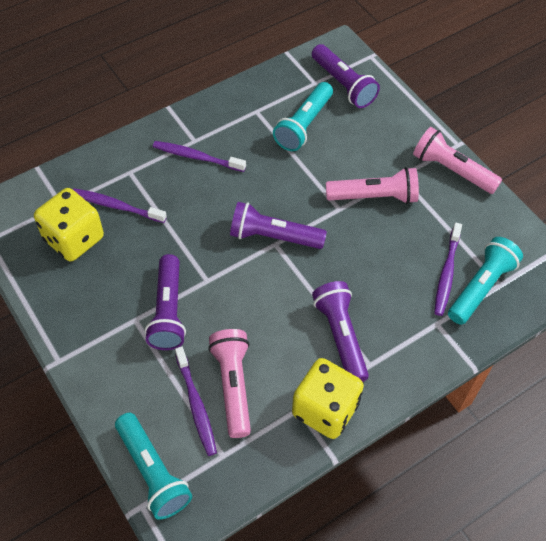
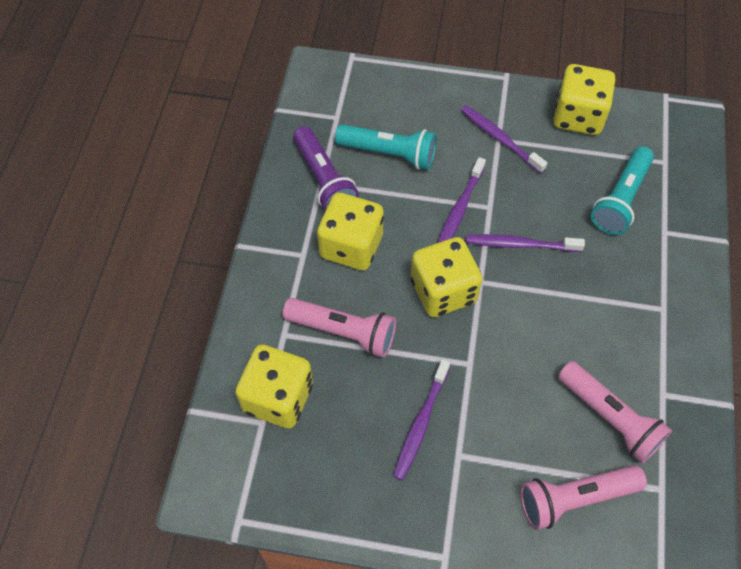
purple flashlight: 4 -> 1
turquoise flashlight: 3 -> 2
yellow dice: 2 -> 4

